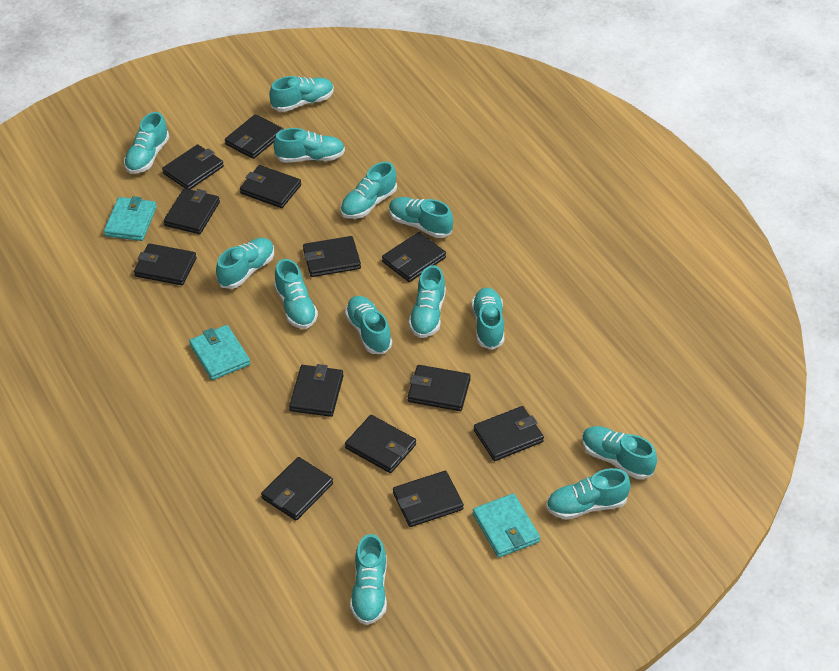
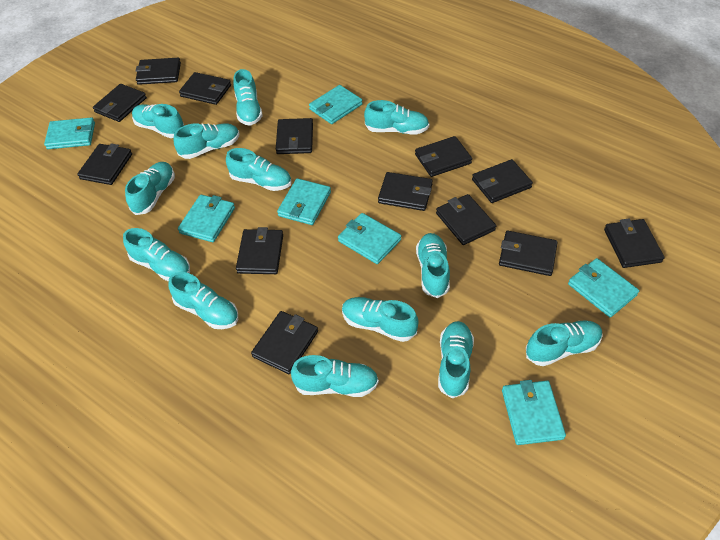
turquoise wallet: 3 -> 7

